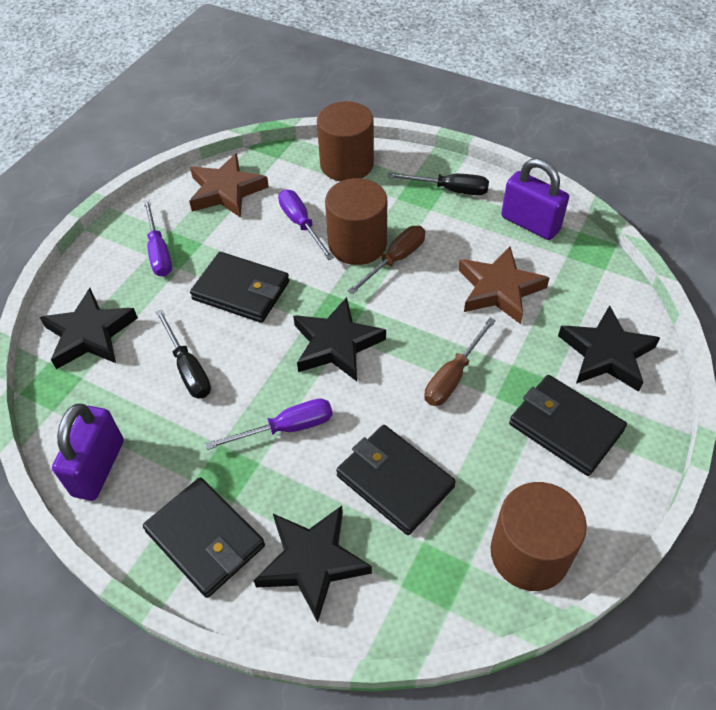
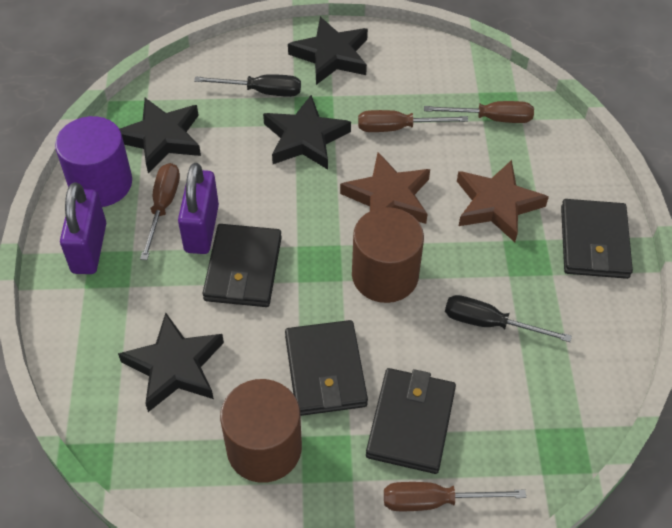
brown cylinder: 3 -> 2
brown screwdriver: 2 -> 4
purple cylinder: 0 -> 1
purple screwdriver: 3 -> 0

